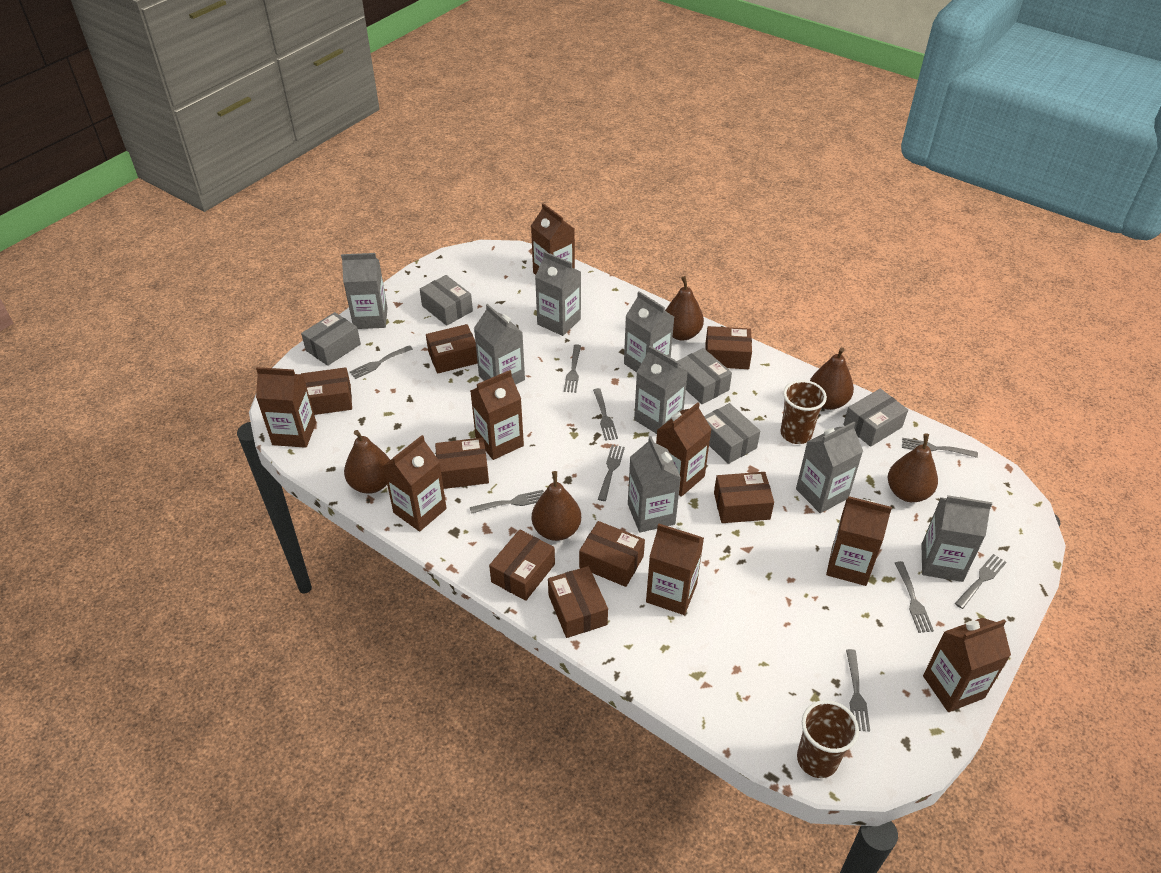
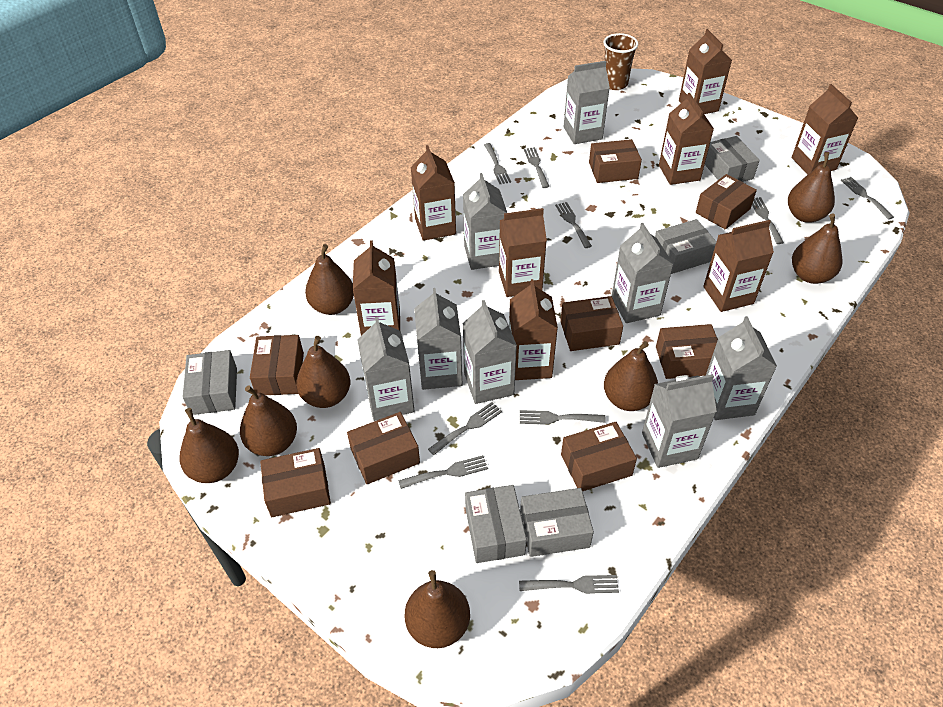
brown cup: 2 -> 1
brown pear: 5 -> 8

